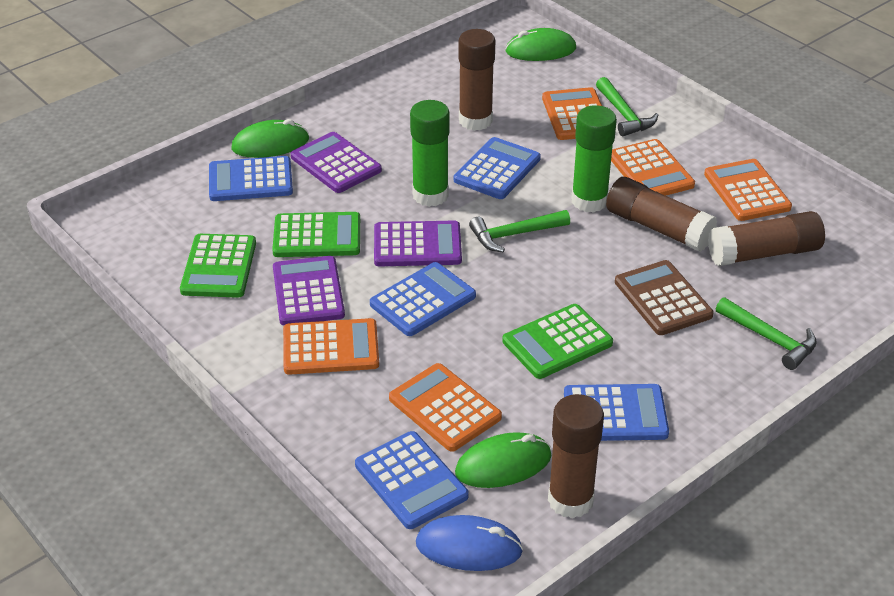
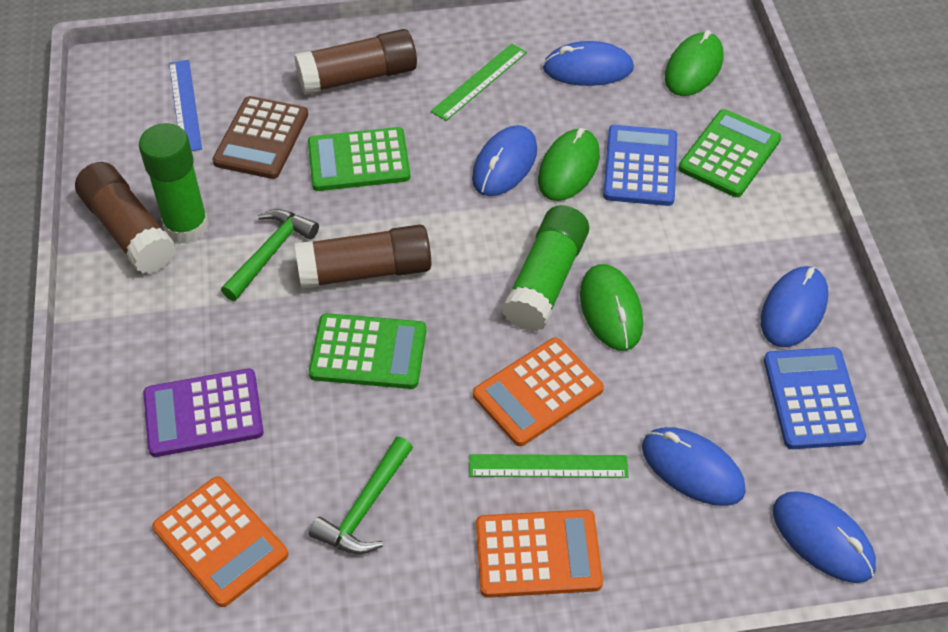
blue calculator: 5 -> 2
blue mouse: 1 -> 5
blue ruler: 0 -> 1
brown glue stick: 4 -> 3
green hammer: 3 -> 2
green ruler: 0 -> 2
orange calculator: 5 -> 3
purple calculator: 3 -> 1

